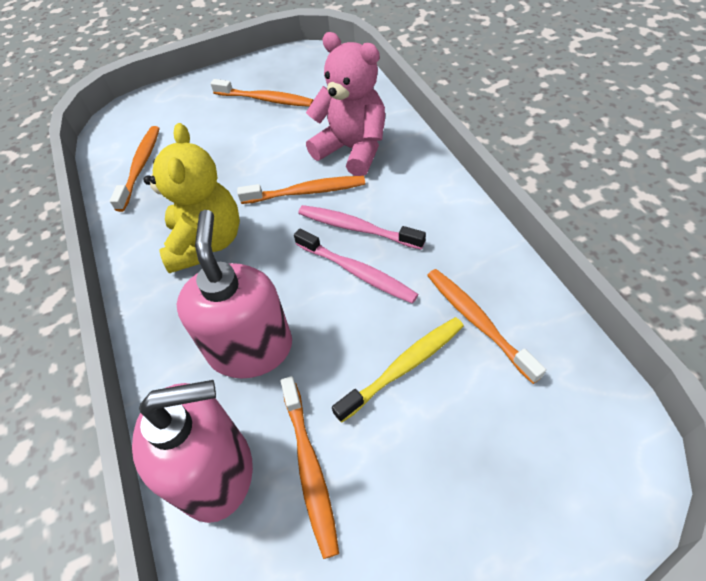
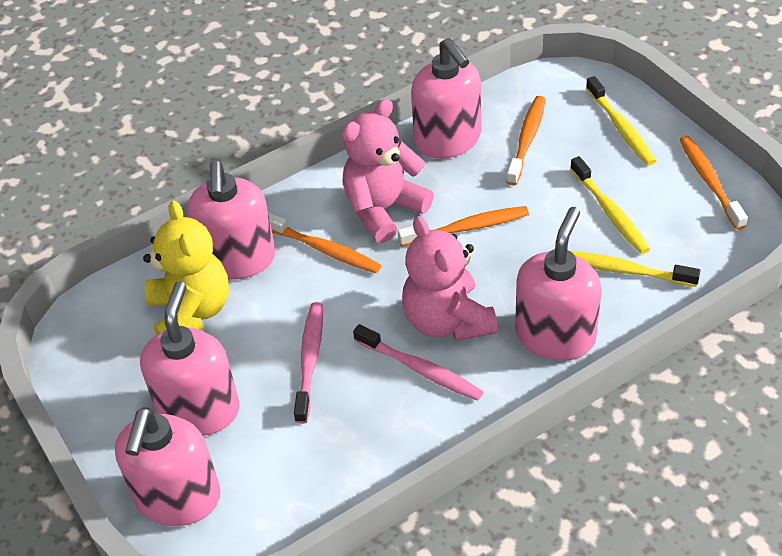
orange toothbrush: 5 -> 4
pink soap dispenser: 2 -> 5
pink teddy bear: 1 -> 2
yellow toothbrush: 1 -> 3

